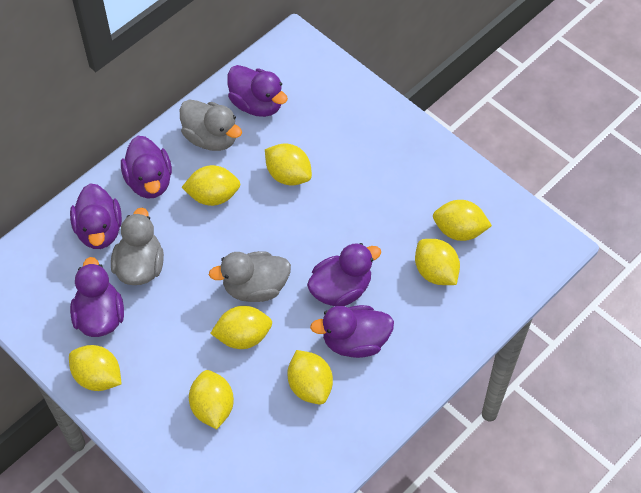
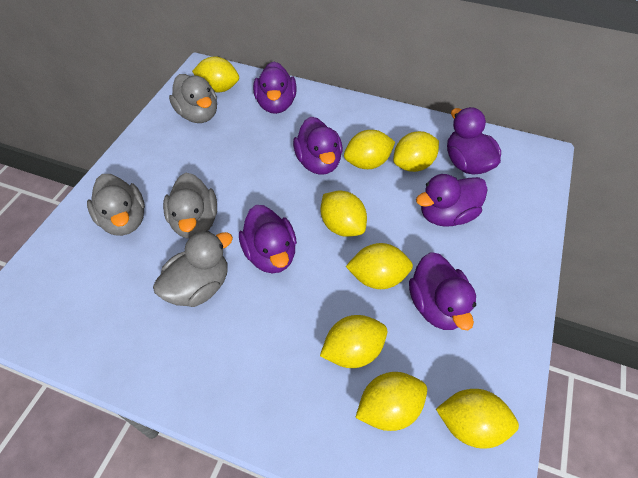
grey duck: 3 -> 4

